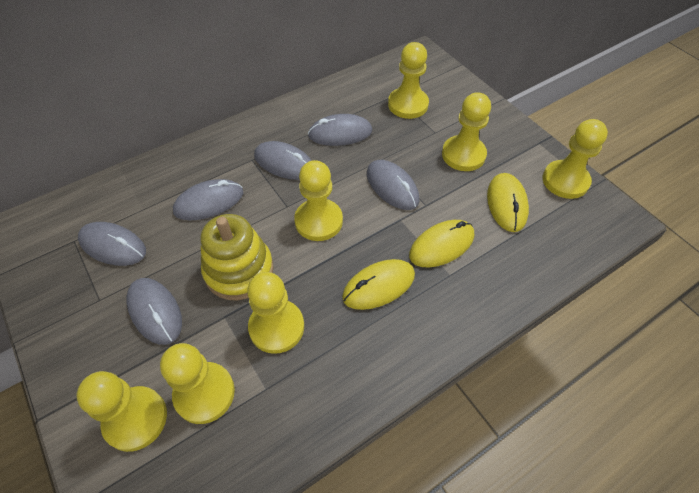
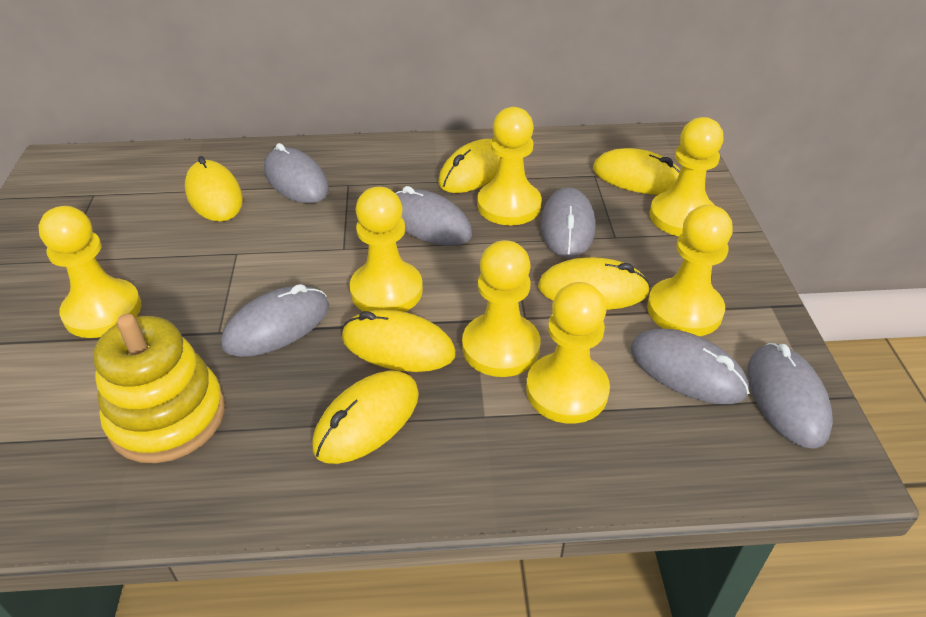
yellow mouse: 3 -> 6

